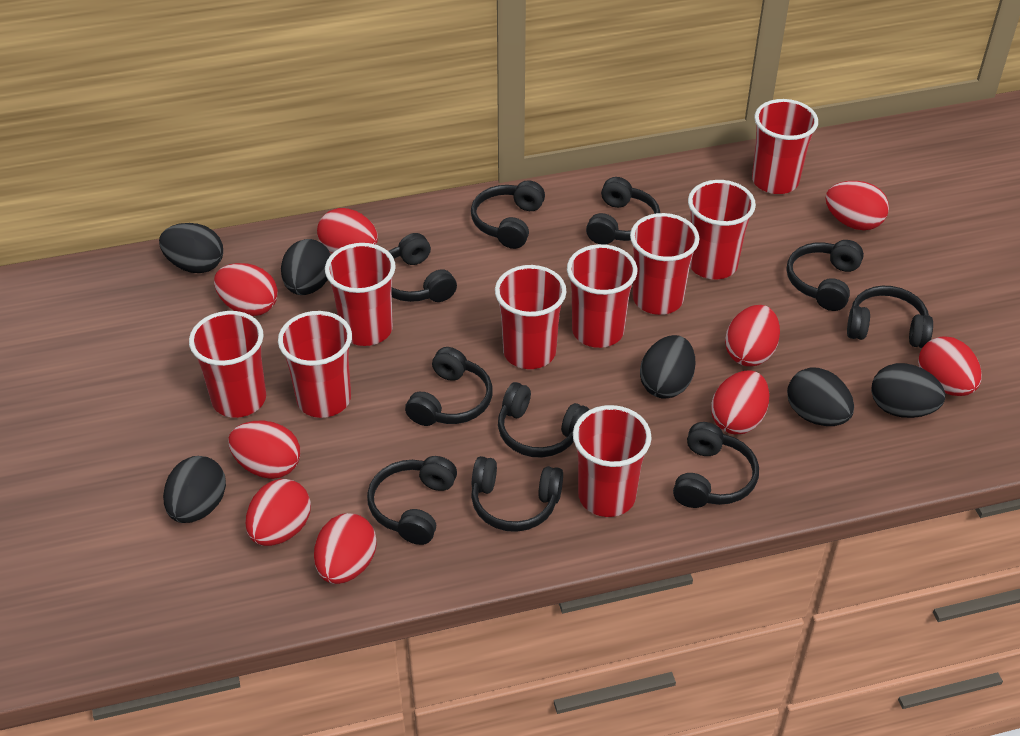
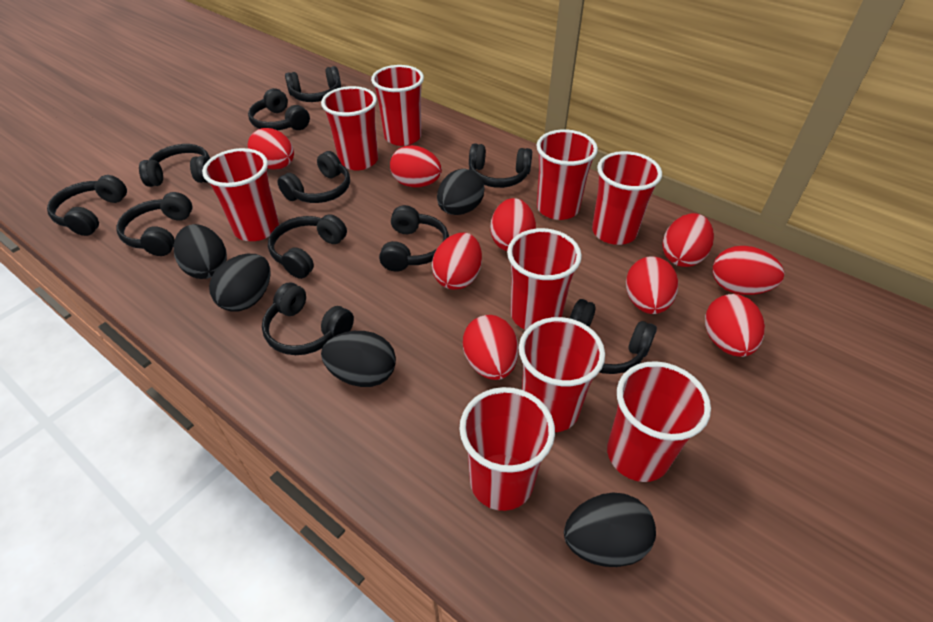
black egg: 6 -> 5
black headphones: 10 -> 11

